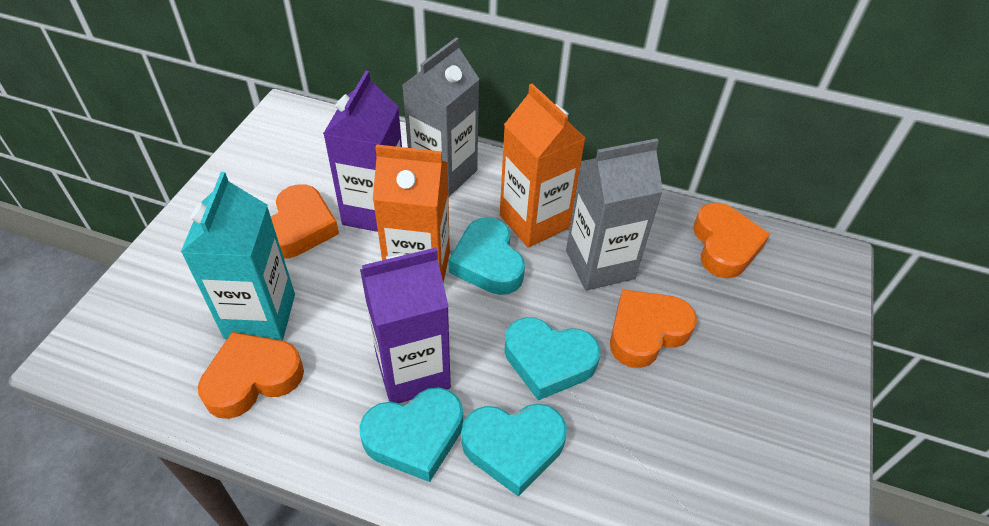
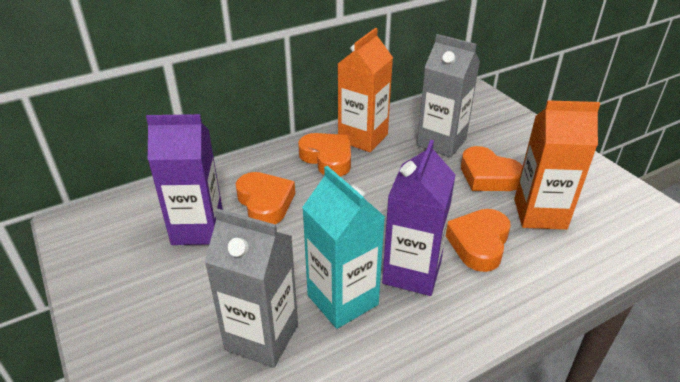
turquoise heart: 4 -> 0

